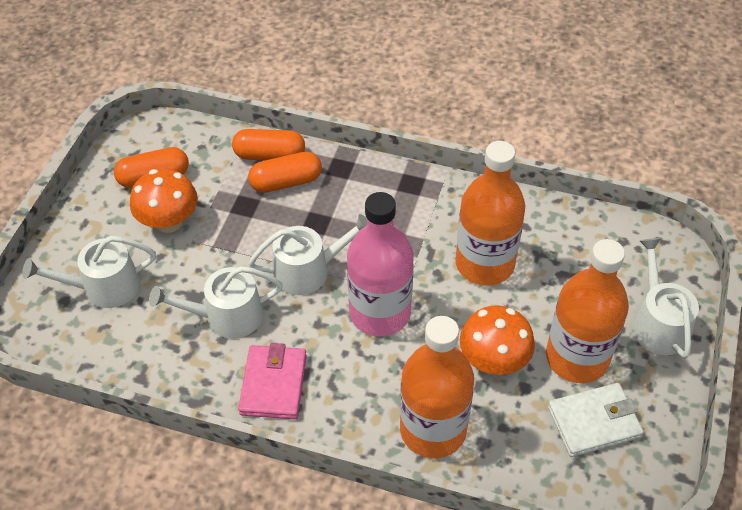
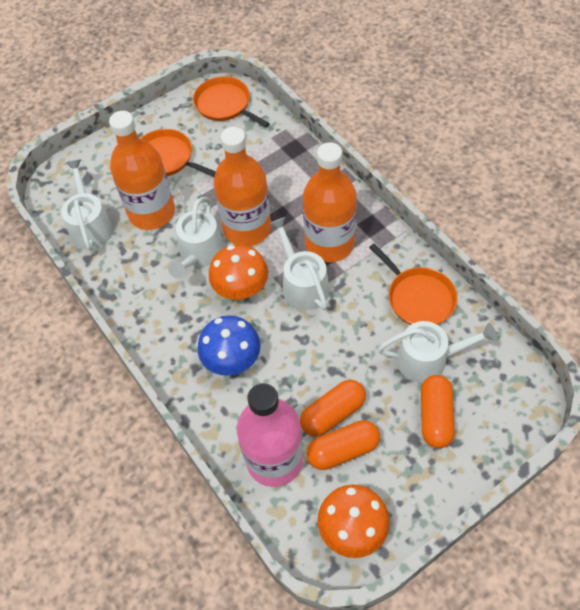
blue mushroom: 0 -> 1
orange pan: 0 -> 3
pink wallet: 1 -> 0
white wallet: 1 -> 0

